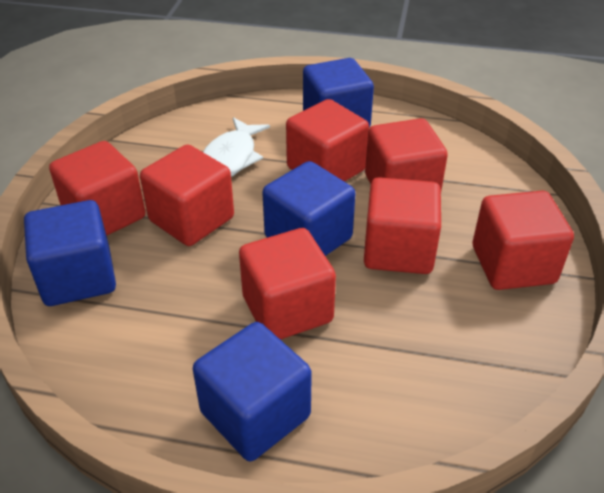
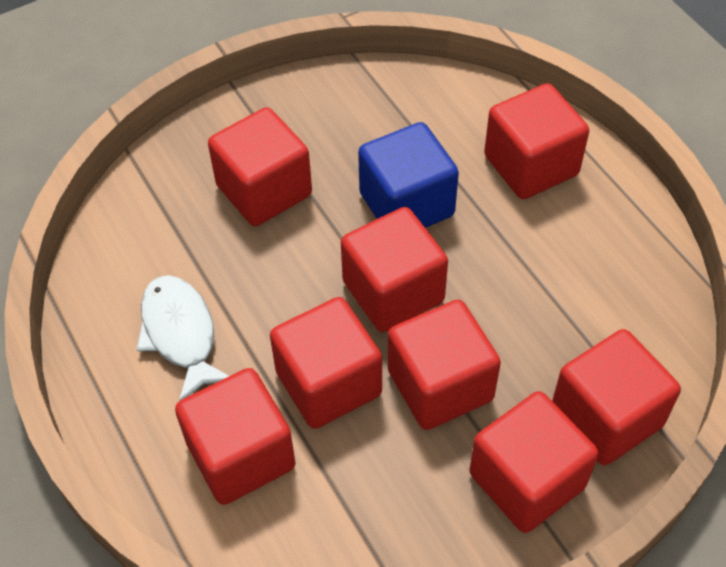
blue cube: 4 -> 1
red cube: 7 -> 8

